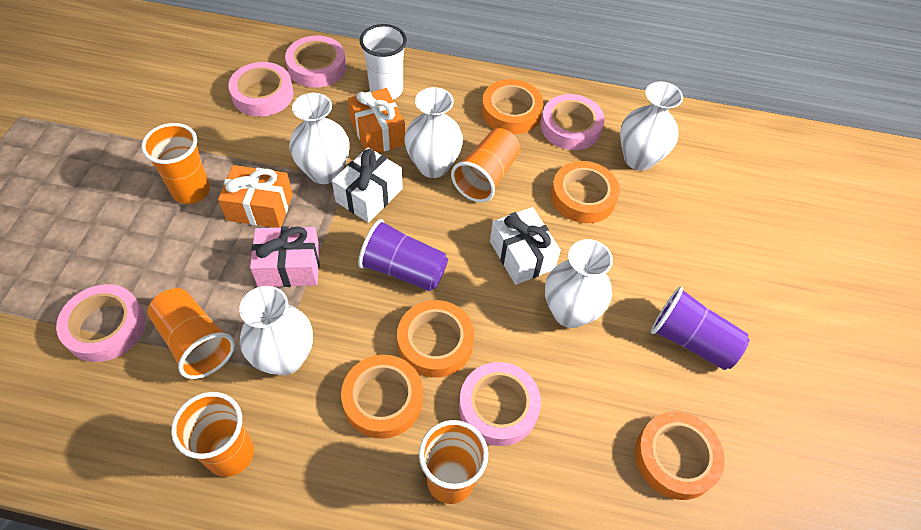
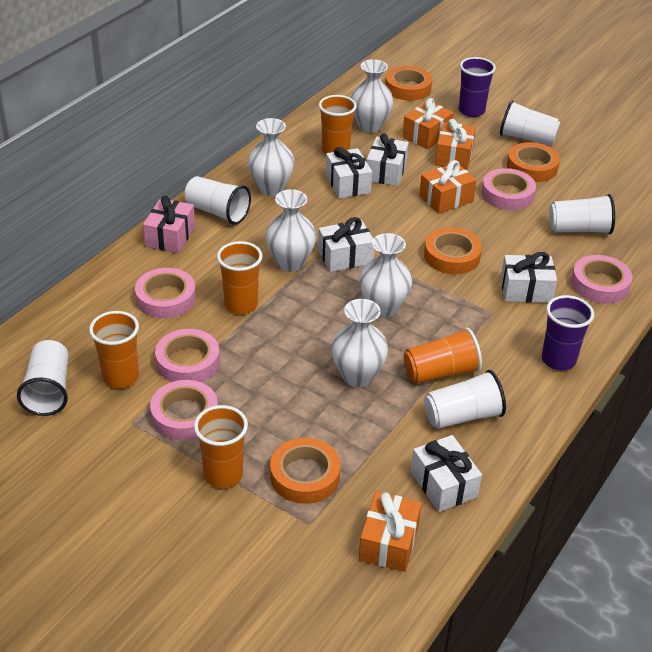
orange gift: 2 -> 4
orange tape: 5 -> 4
white cup: 1 -> 5
white gift: 2 -> 5

